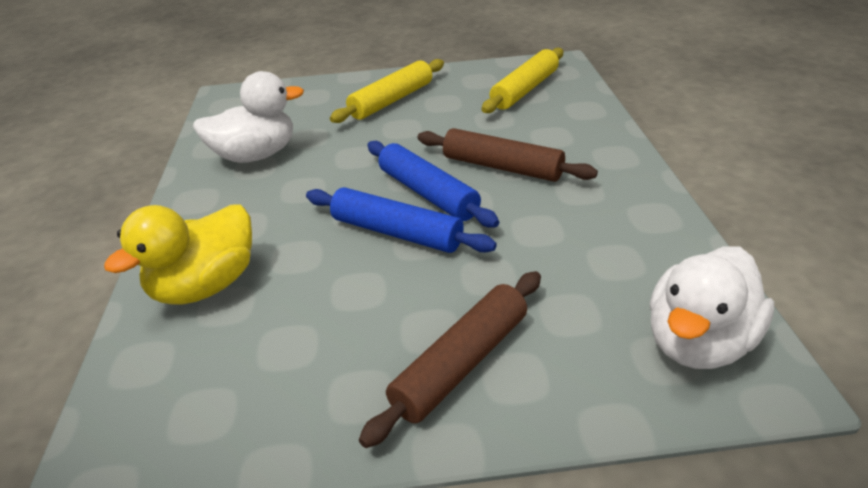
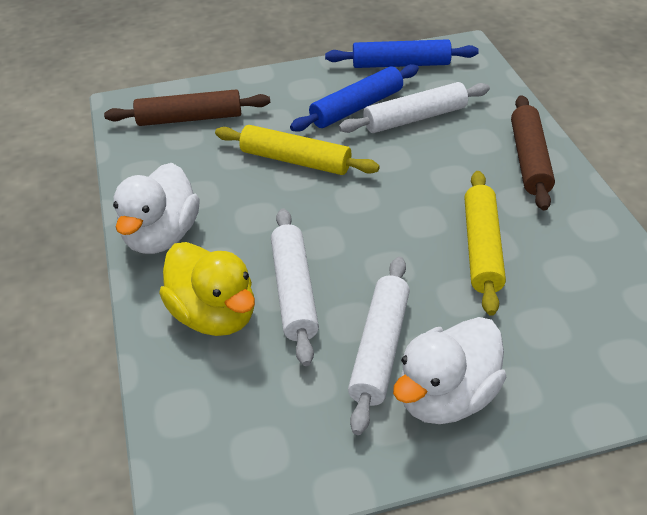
white rolling pin: 0 -> 3

